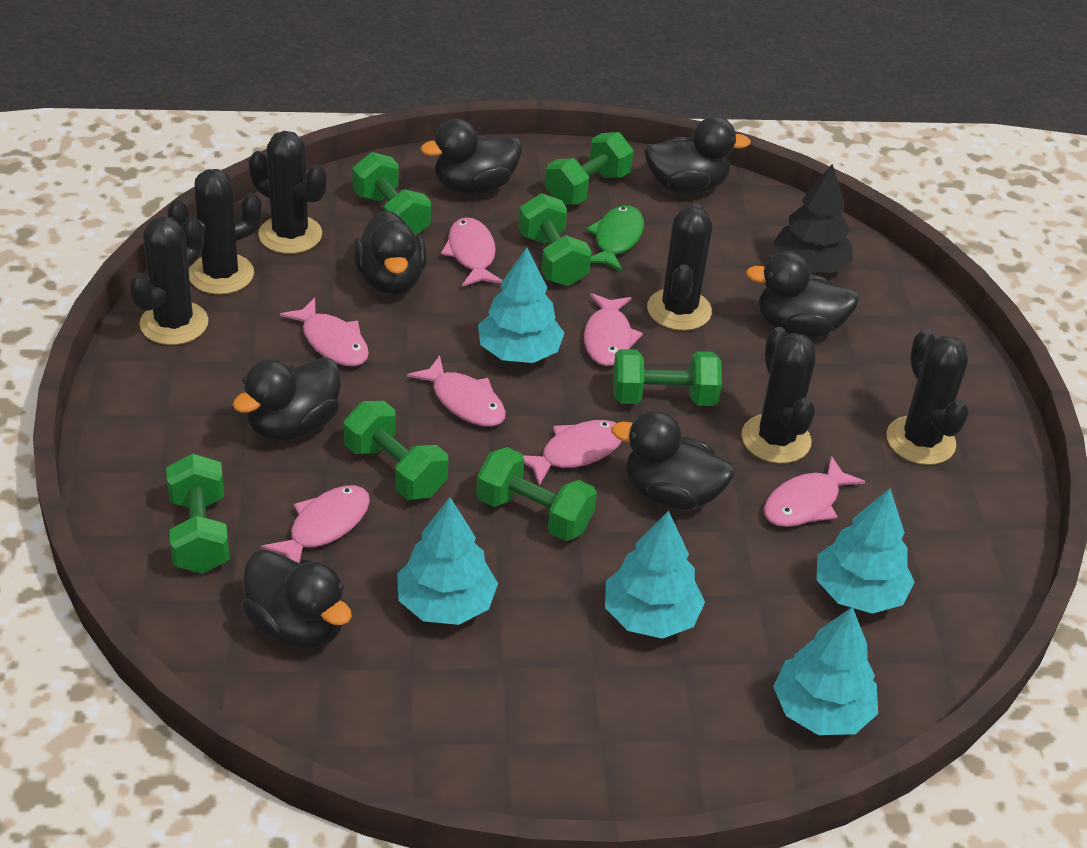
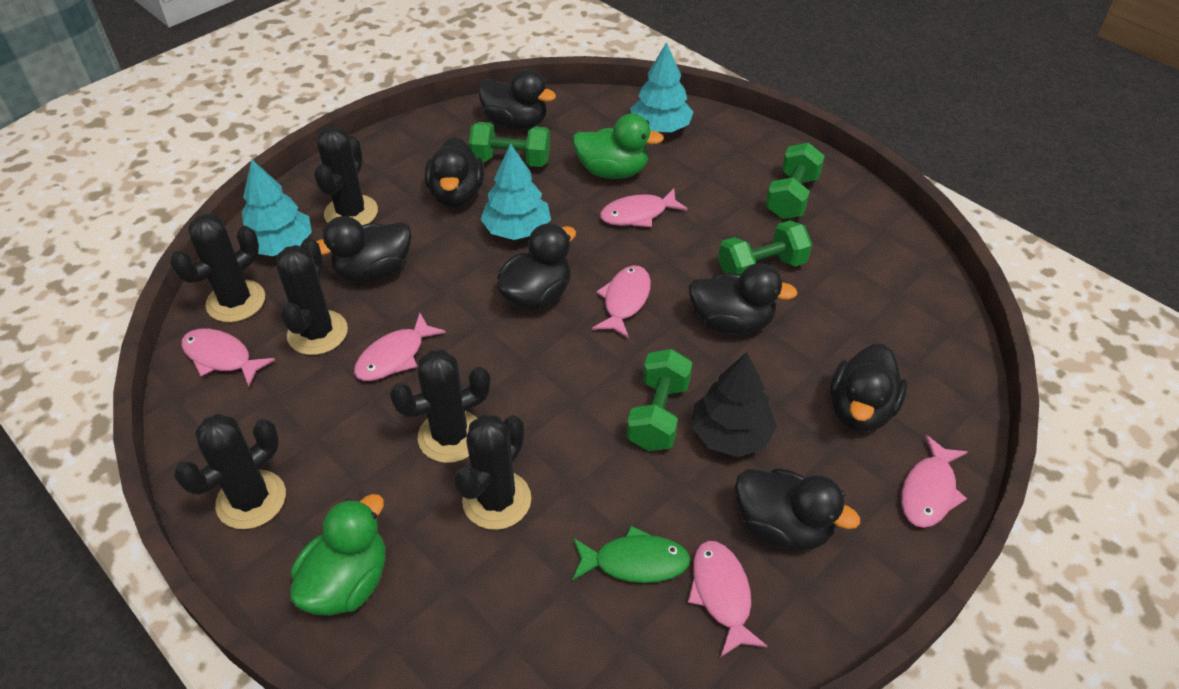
green duck: 0 -> 2
green dumbbell: 7 -> 4
pink fish: 7 -> 6
turquoise tree: 5 -> 3

